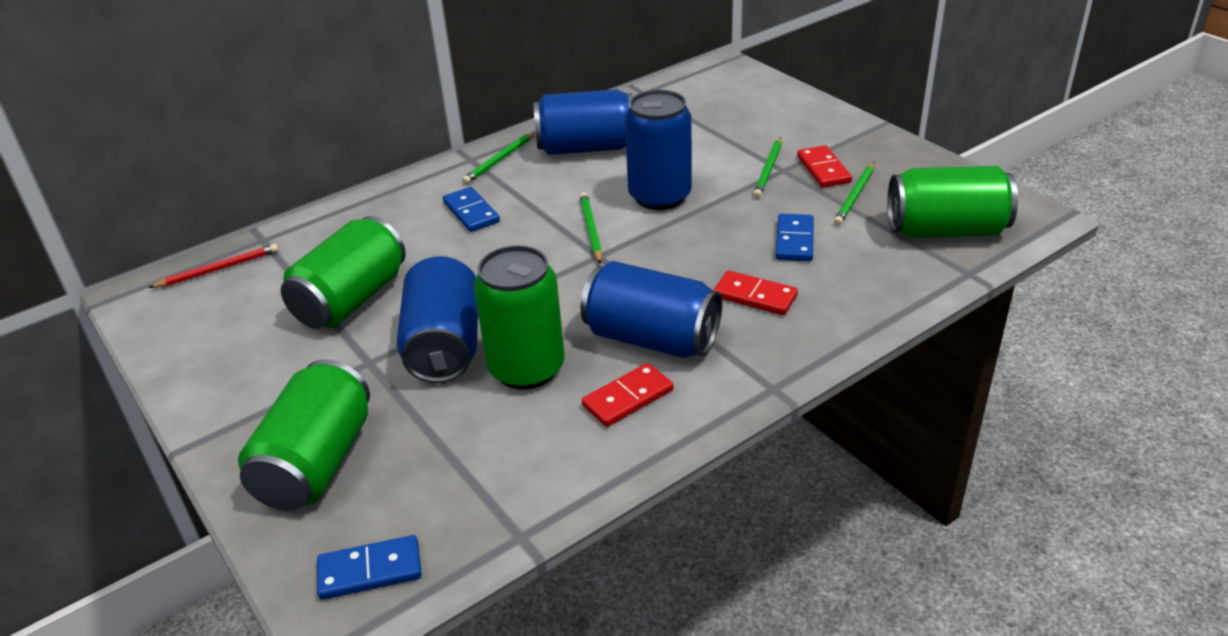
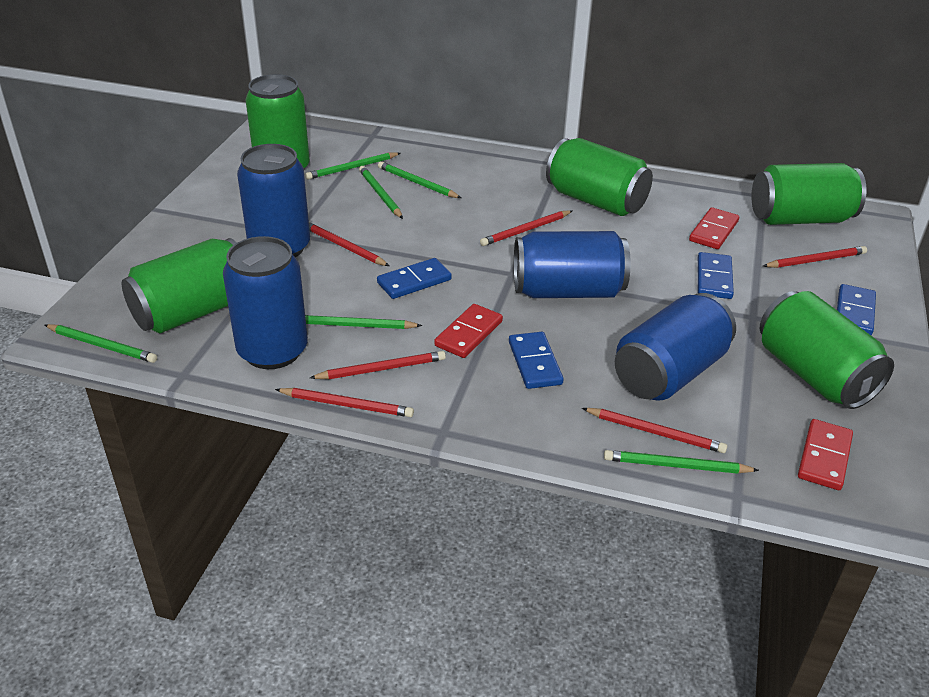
blue domino: 3 -> 4
green can: 4 -> 5
green pencil: 4 -> 6
red pencil: 1 -> 6

